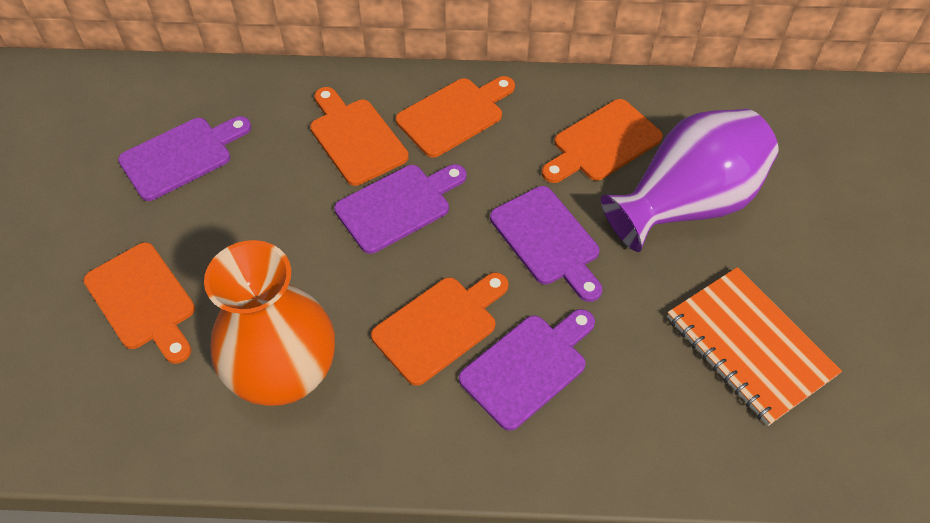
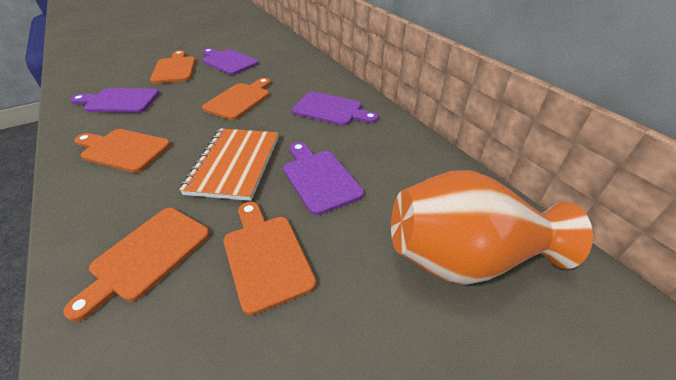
purple vase: 1 -> 0

